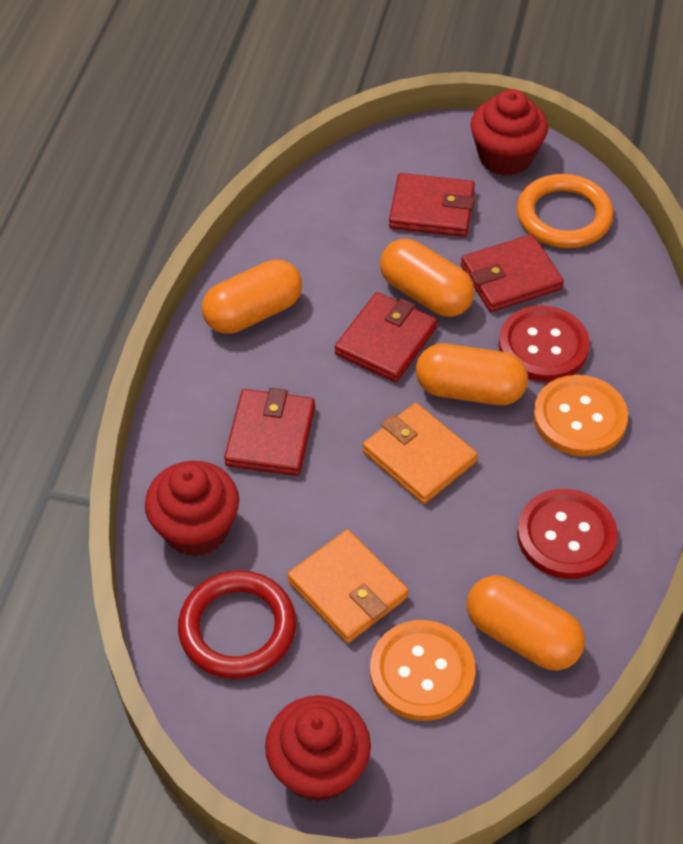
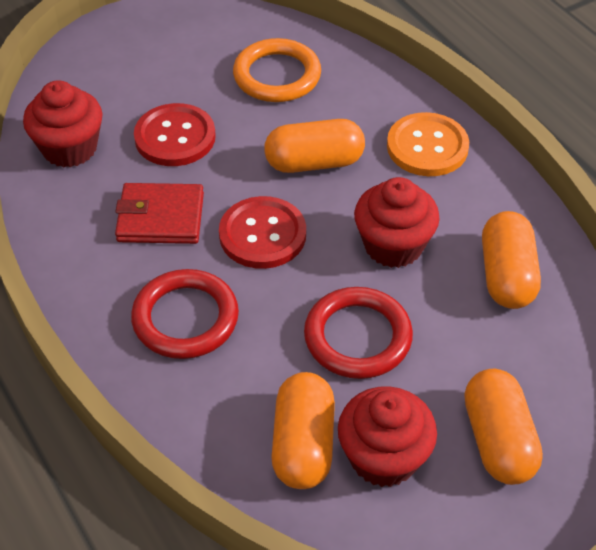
orange button: 2 -> 1
orange wallet: 2 -> 0
red ring: 1 -> 2
red wallet: 4 -> 1

